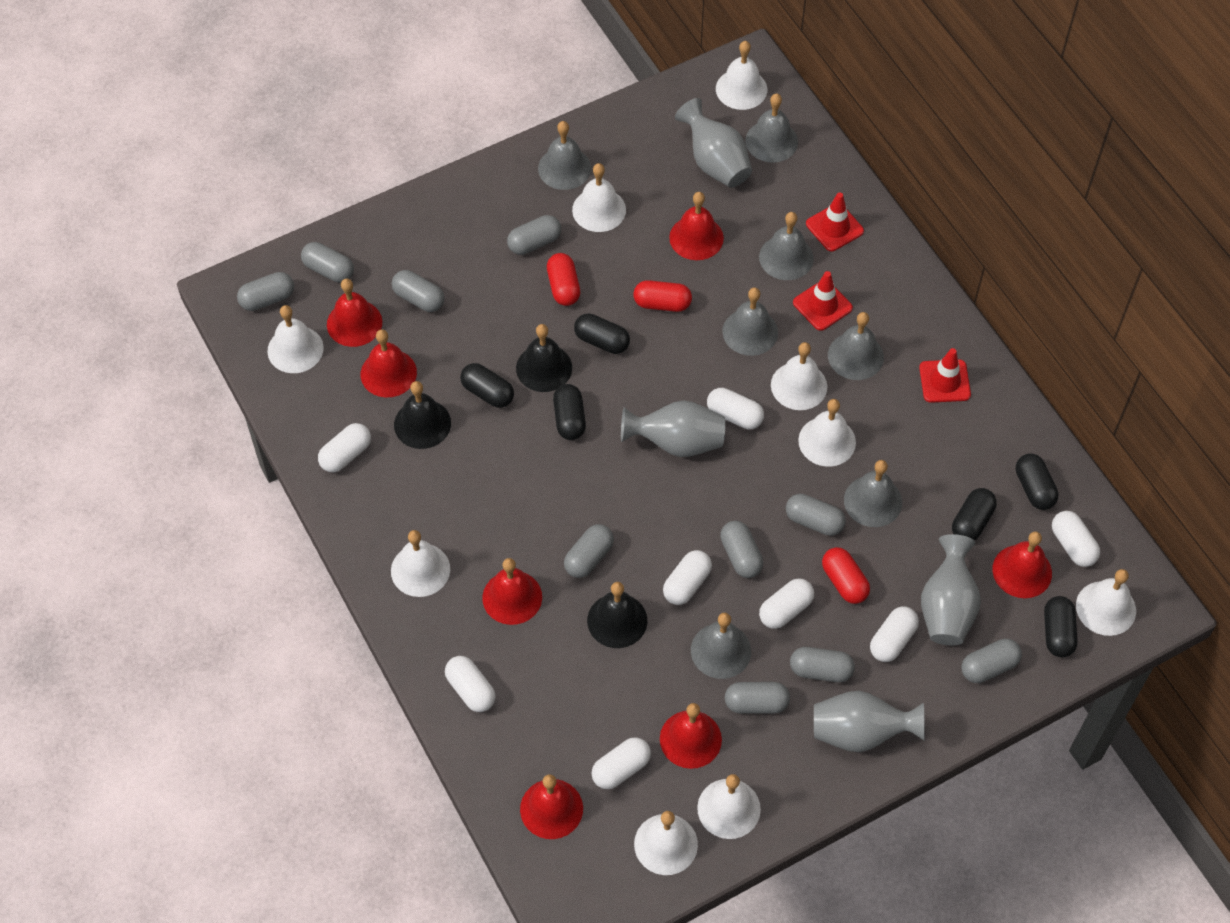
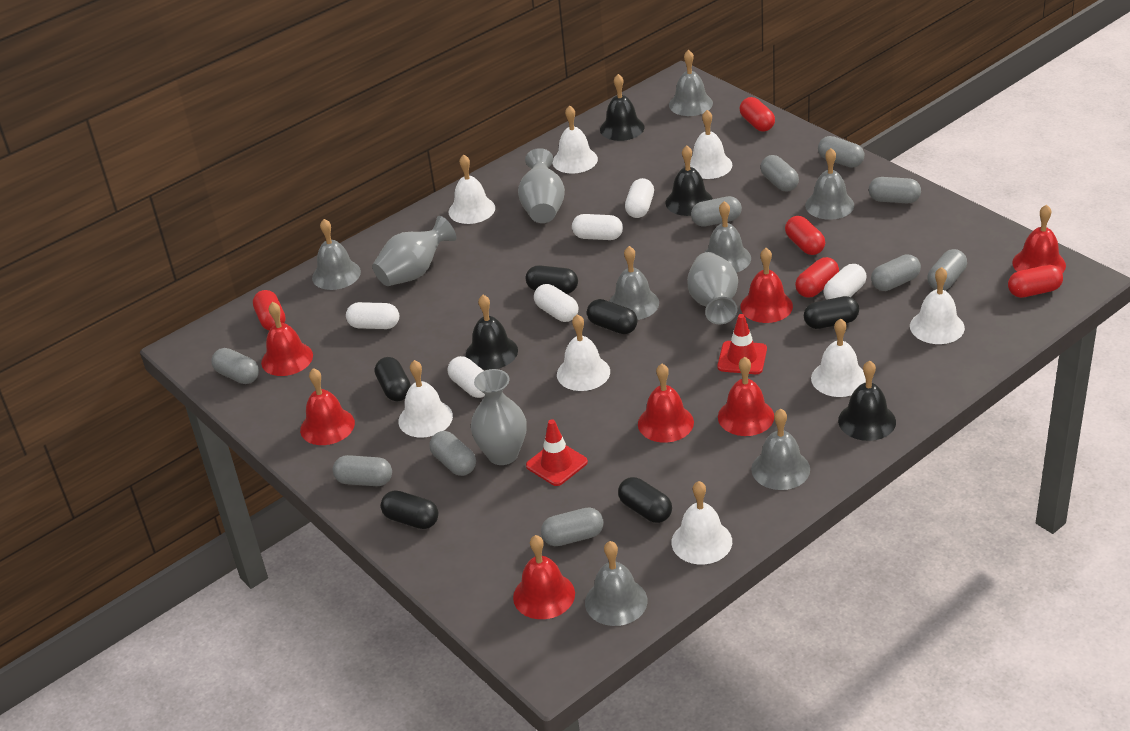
black bell: 3 -> 4
red capsule: 3 -> 5
red traffic cone: 3 -> 2
white bell: 9 -> 8
white capsule: 8 -> 6

